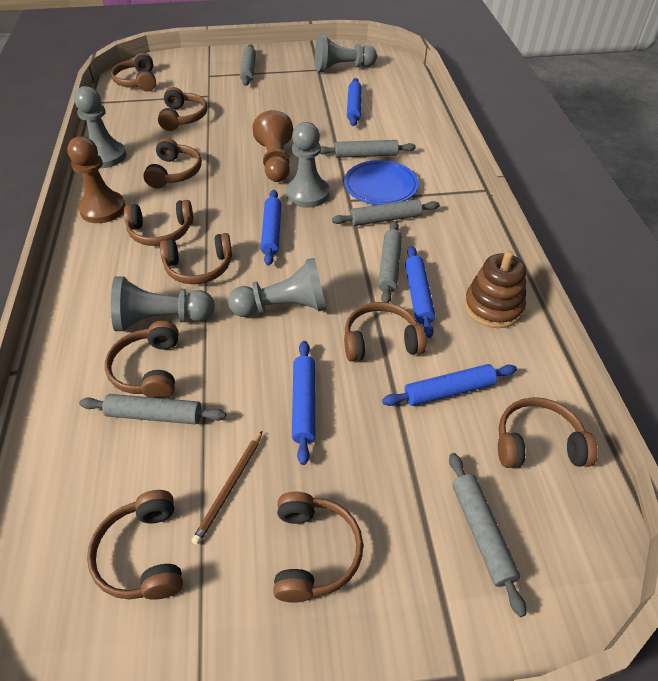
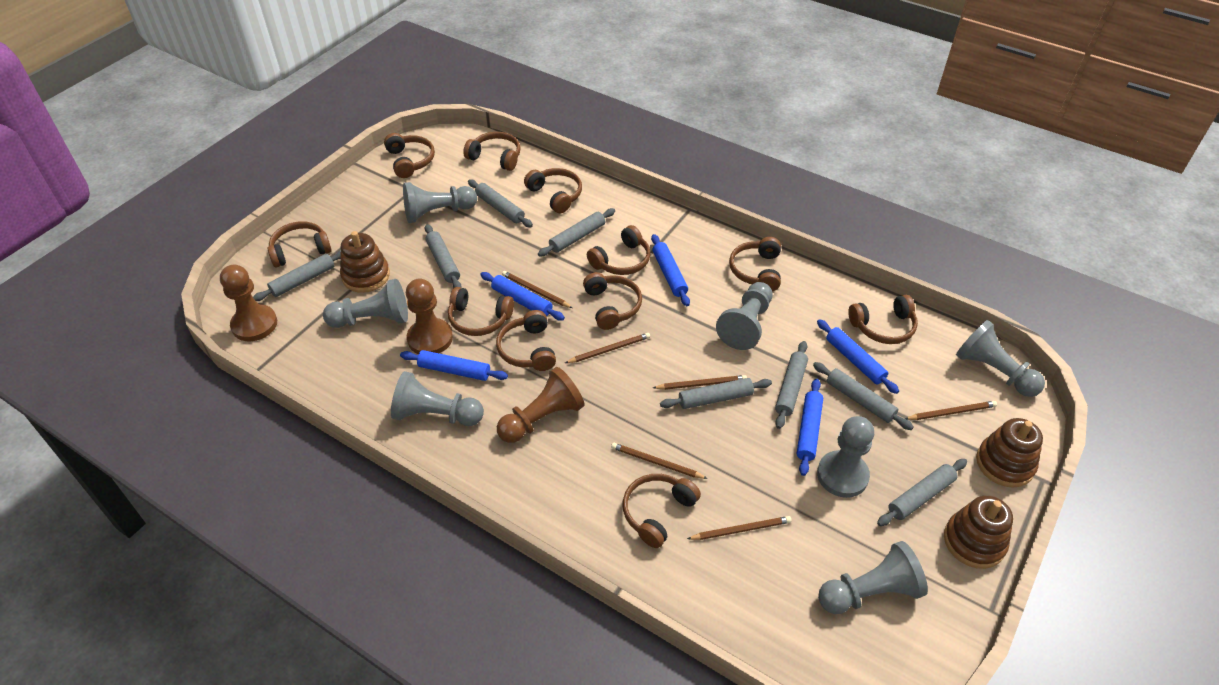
blue plate: 1 -> 0
brown headphones: 10 -> 11
brown pawn: 2 -> 3
brown pencil: 1 -> 6
brown stacking toy: 1 -> 3
grey pawn: 5 -> 7
grey rolling pin: 6 -> 8

